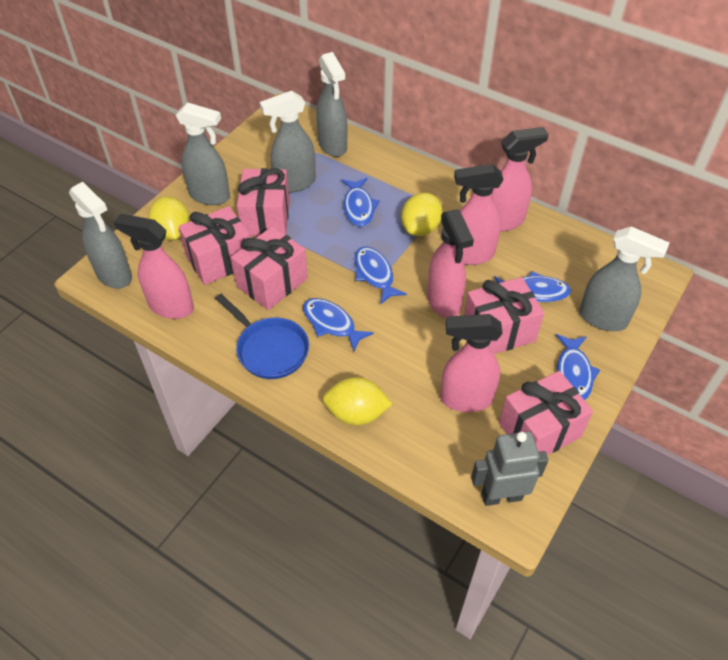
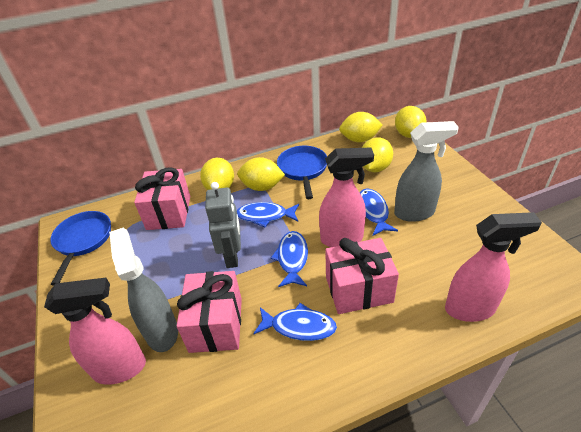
blue fish: 5 -> 4
blue pan: 1 -> 2
grey spray bottle: 5 -> 2
pink gift: 5 -> 3
pink spray bottle: 5 -> 3
yellow lemon: 3 -> 5

